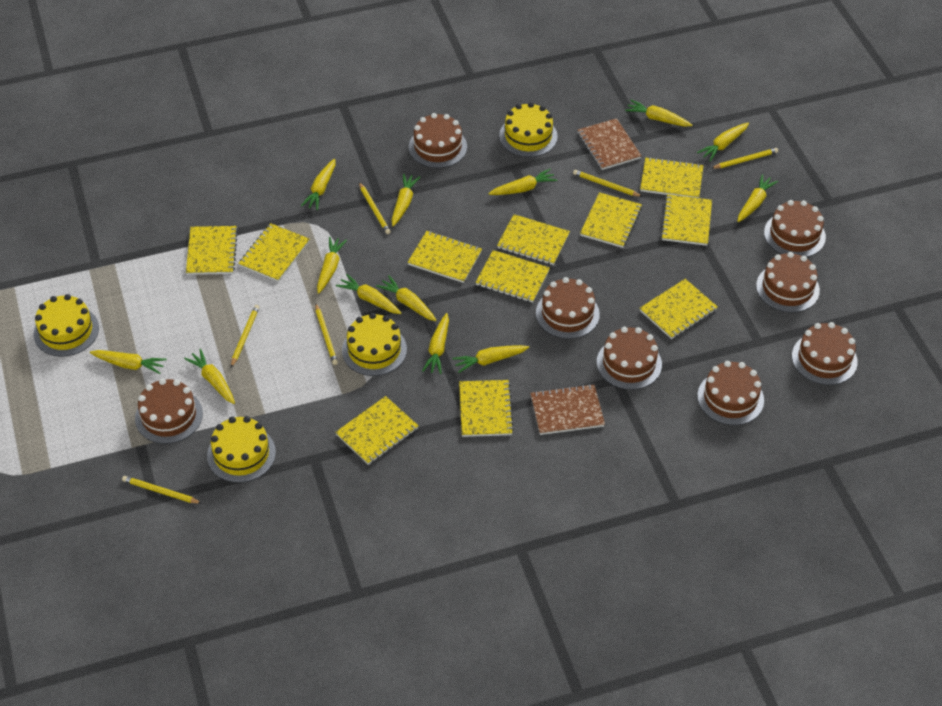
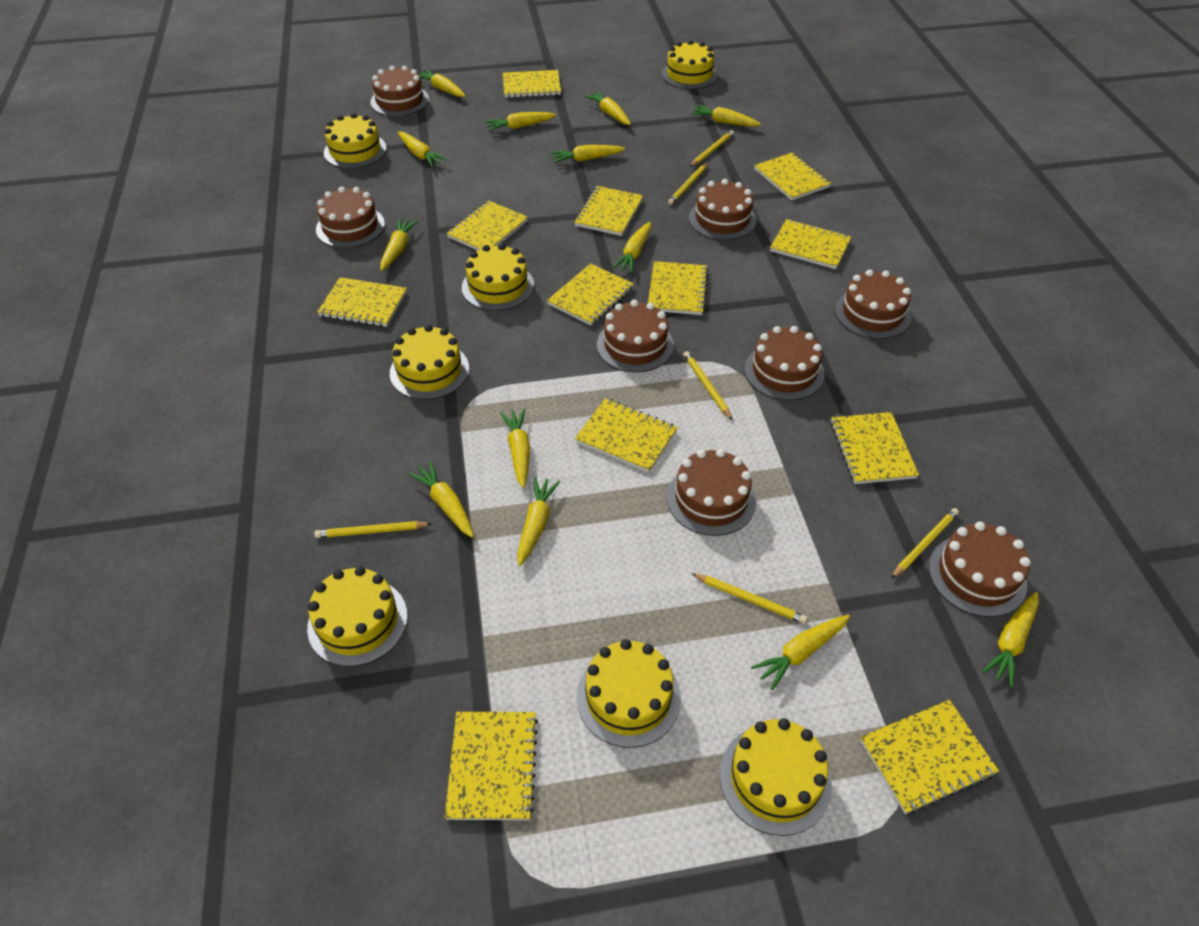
brown notebook: 2 -> 0
yellow cake: 4 -> 7
yellow notebook: 11 -> 12

